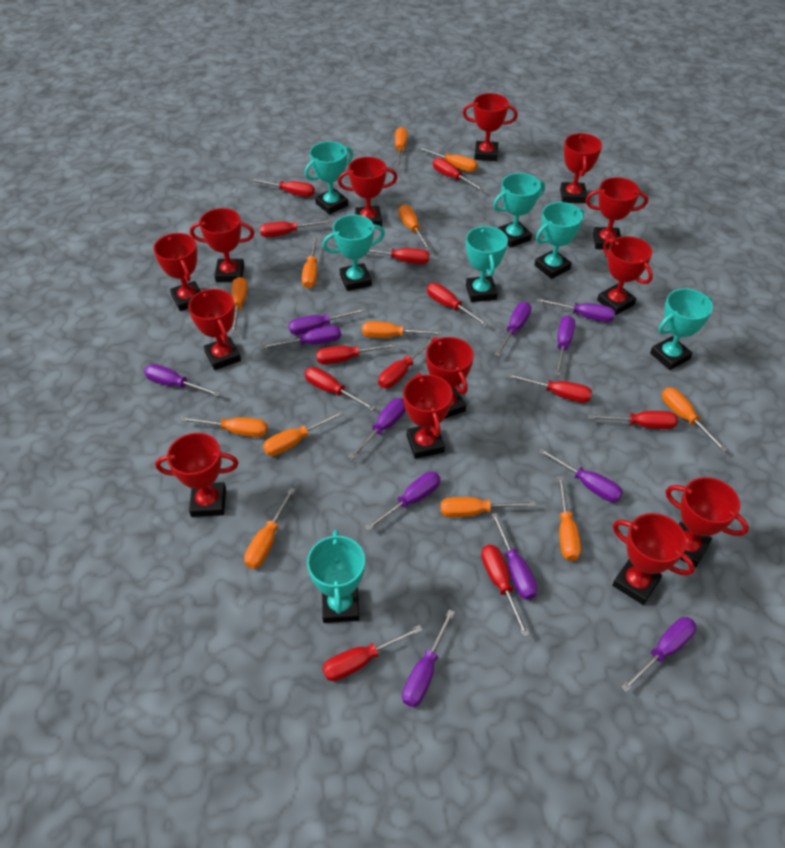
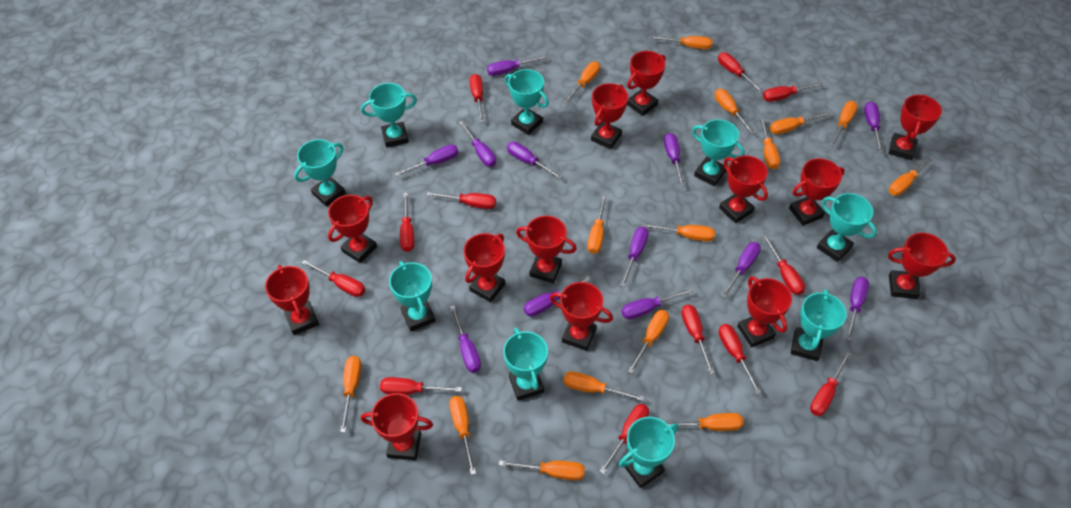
orange screwdriver: 12 -> 15
turquoise trophy: 7 -> 9

